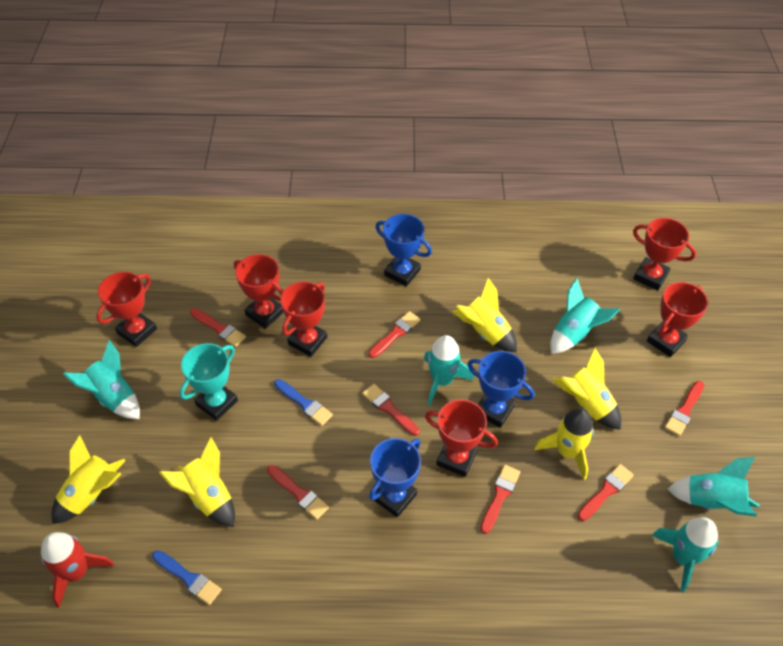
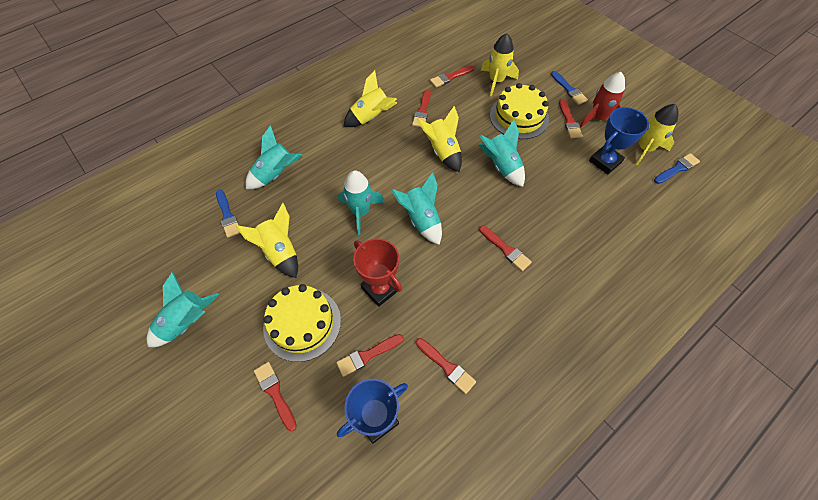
blue brush: 2 -> 3
blue trophy: 3 -> 2
red trophy: 6 -> 1
turquoise trophy: 1 -> 0
yellow cake: 0 -> 2

